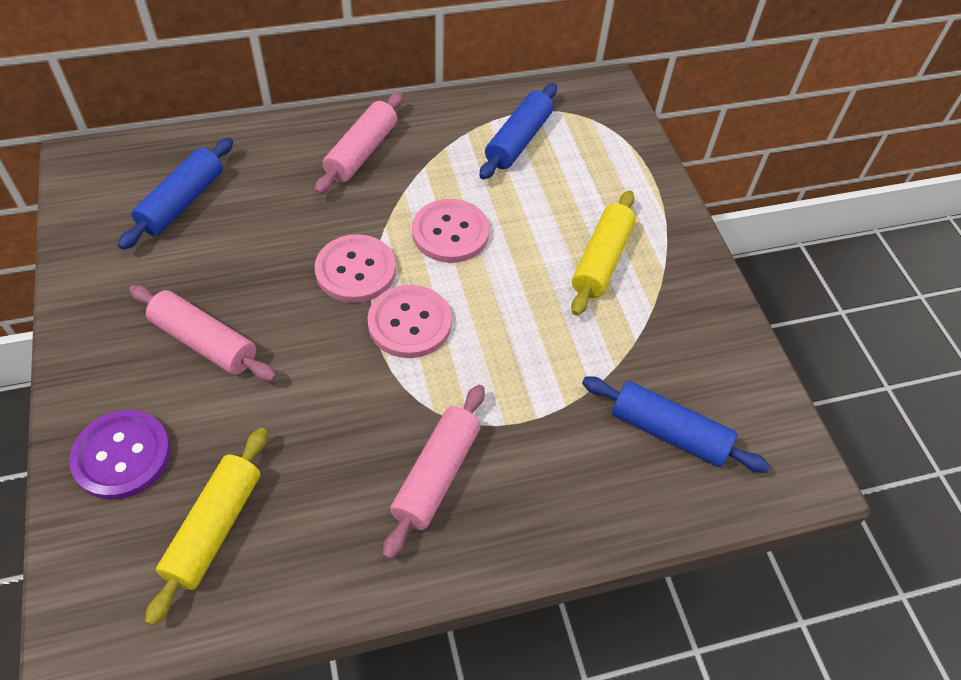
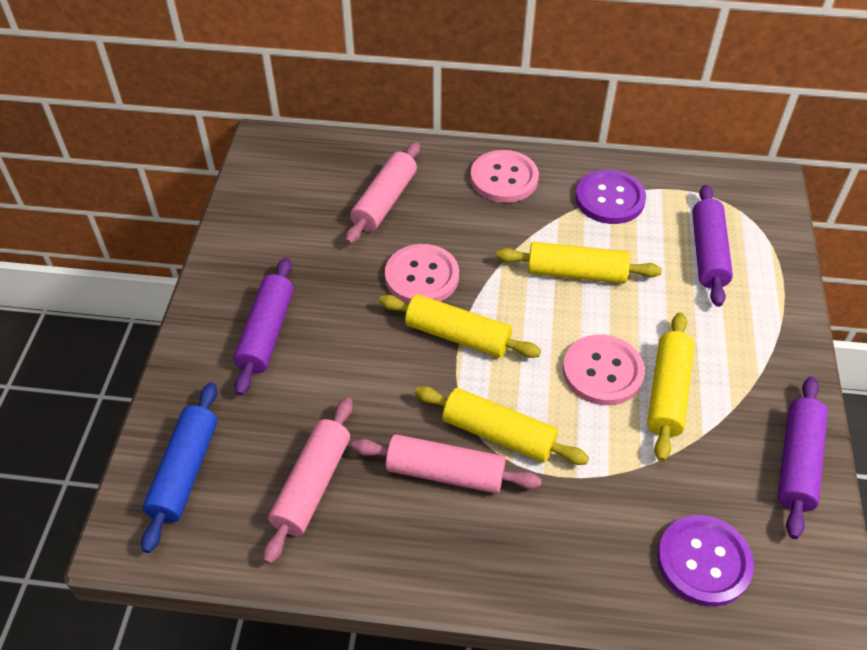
blue rolling pin: 3 -> 1
purple button: 1 -> 2
purple rolling pin: 0 -> 3
yellow rolling pin: 2 -> 4

